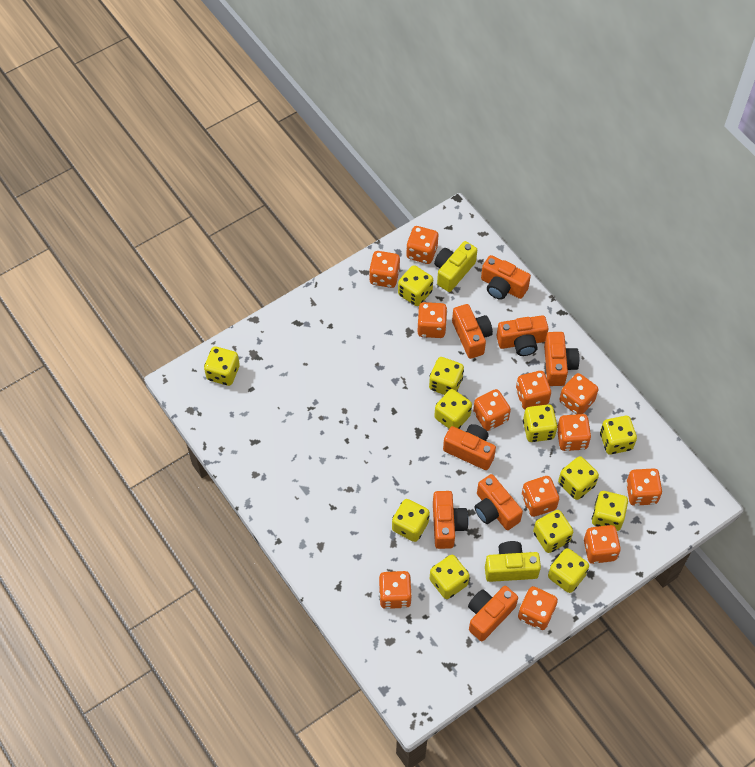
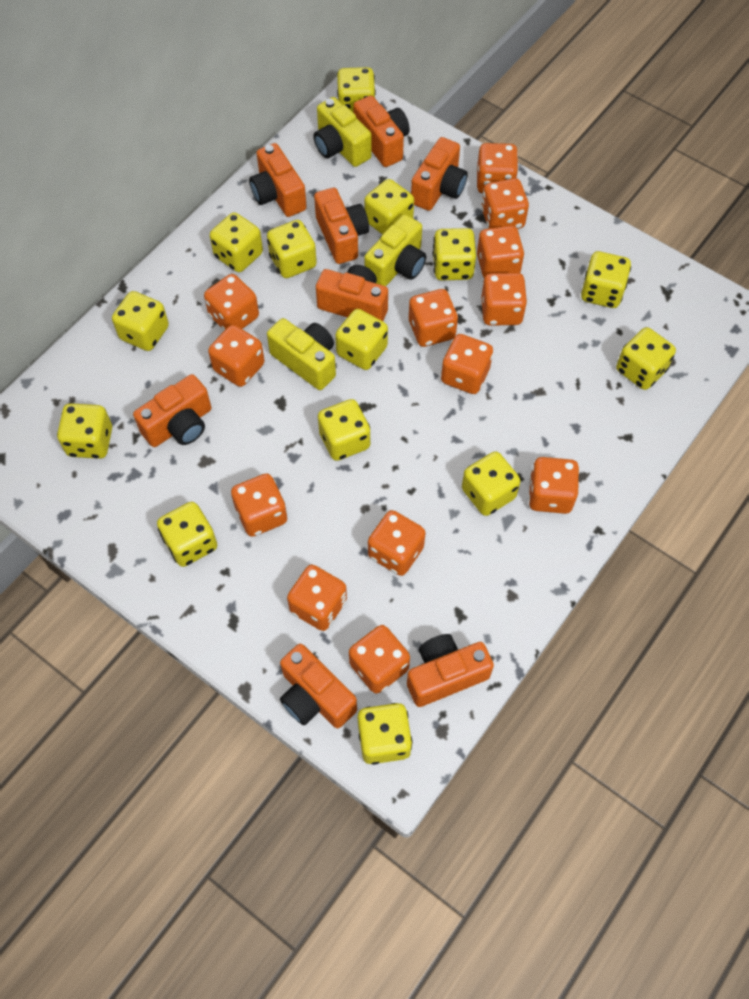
orange dice: 12 -> 13
yellow camera: 2 -> 3
yellow dice: 12 -> 14

